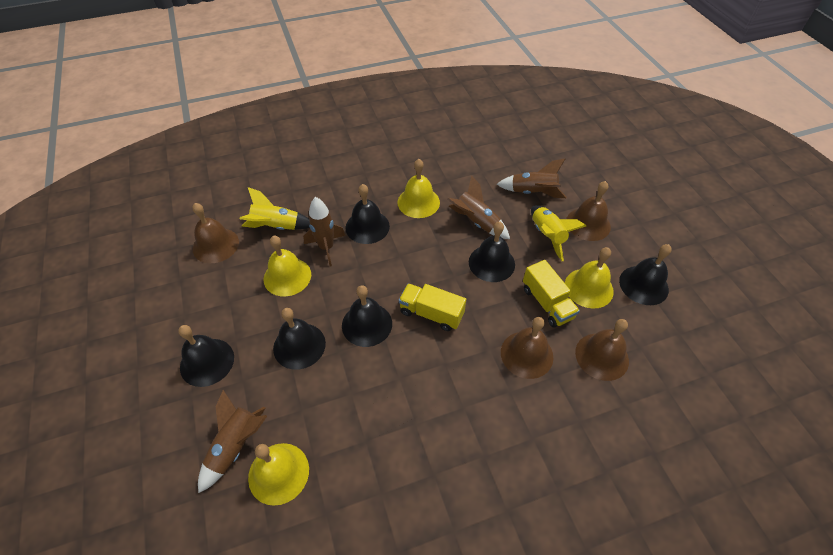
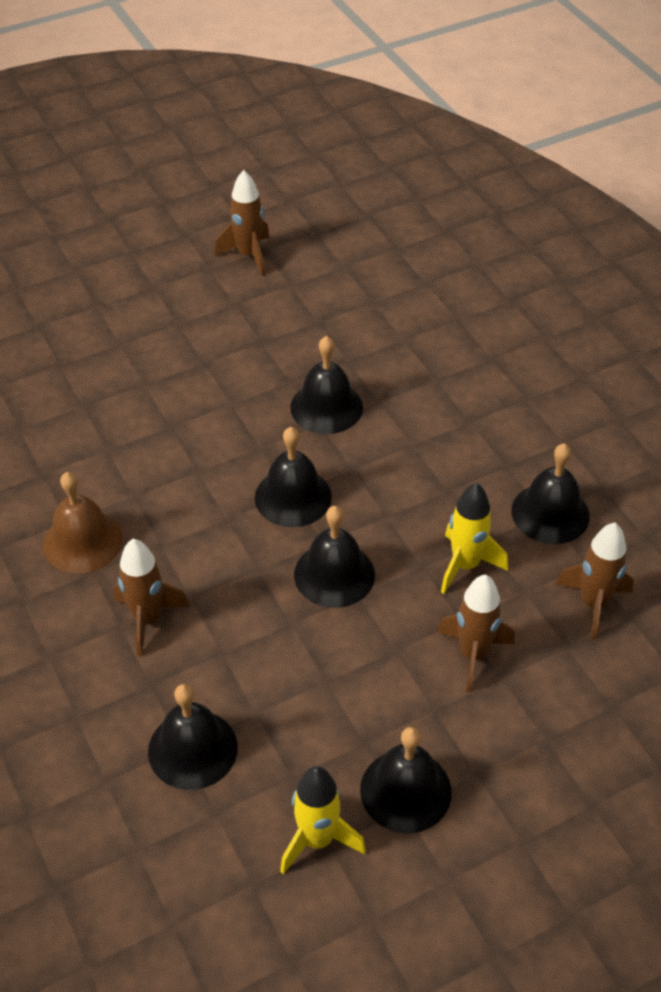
brown bell: 4 -> 1
yellow bell: 4 -> 0
yellow truck: 2 -> 0

